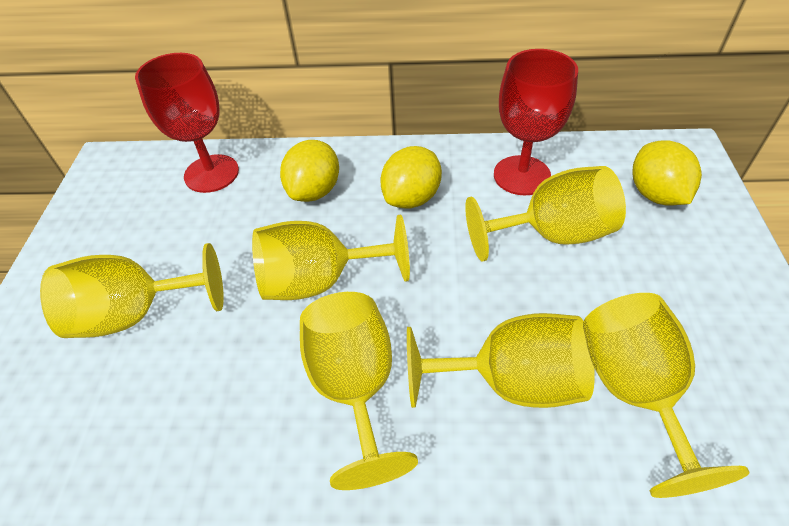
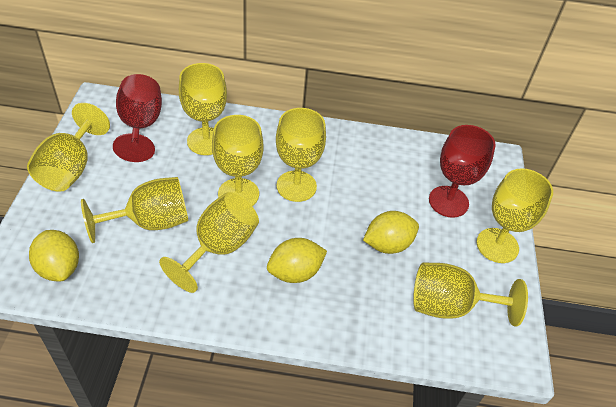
yellow goblet: 6 -> 8

